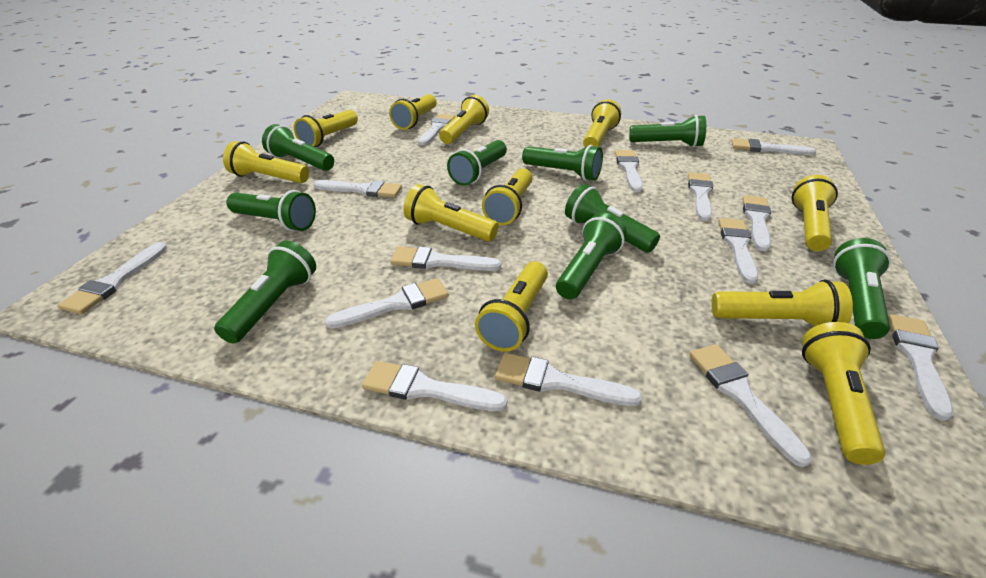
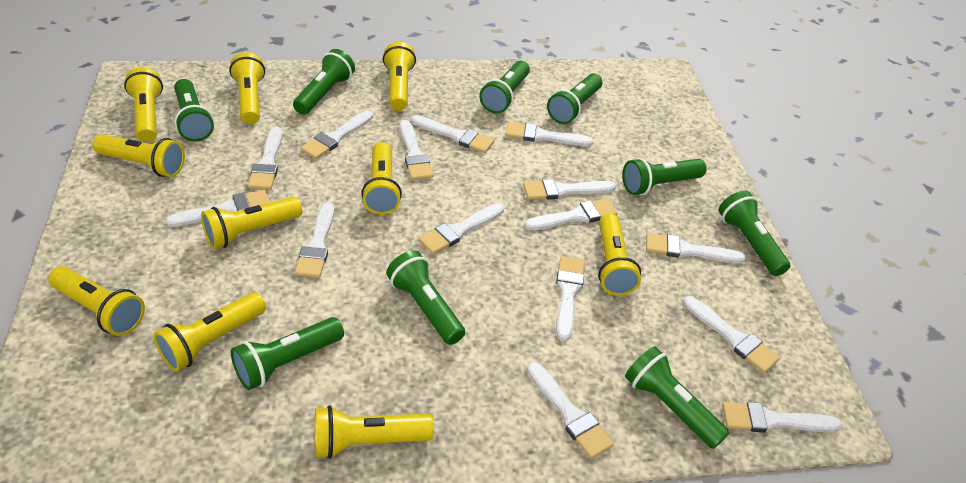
white brush: 14 -> 15
yellow flashlight: 11 -> 10

